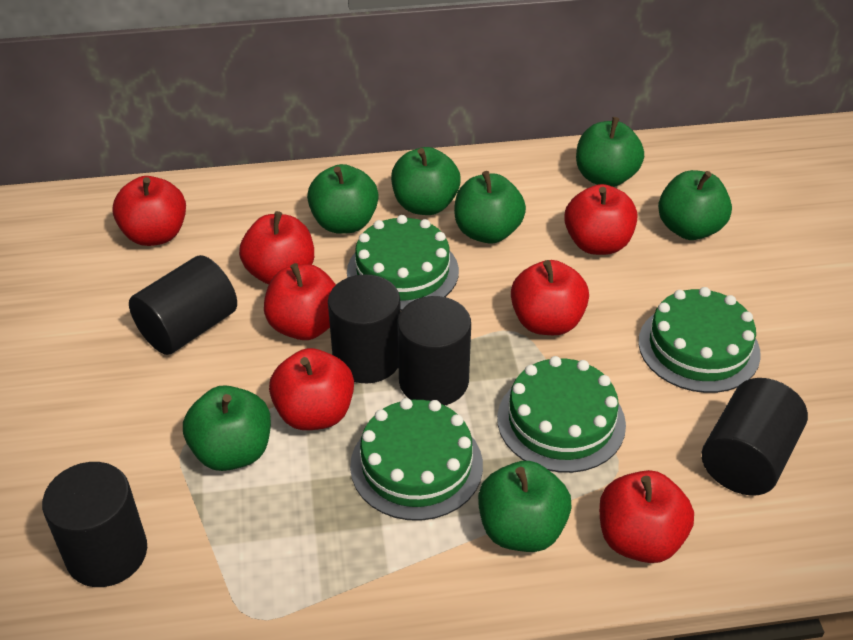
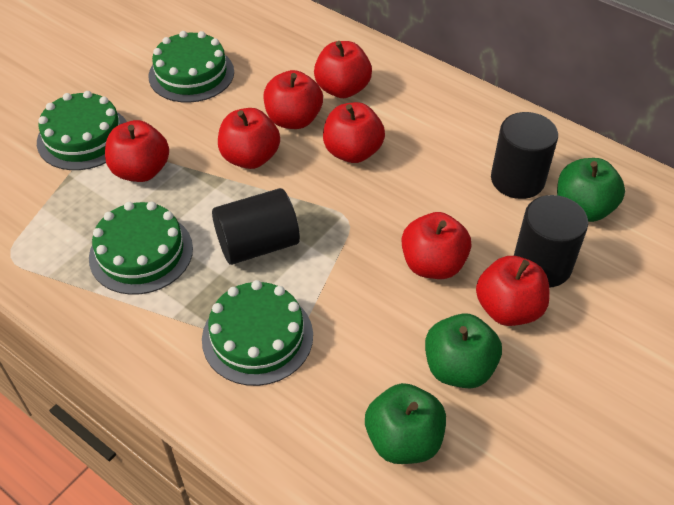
black cylinder: 5 -> 3
green apple: 7 -> 3

